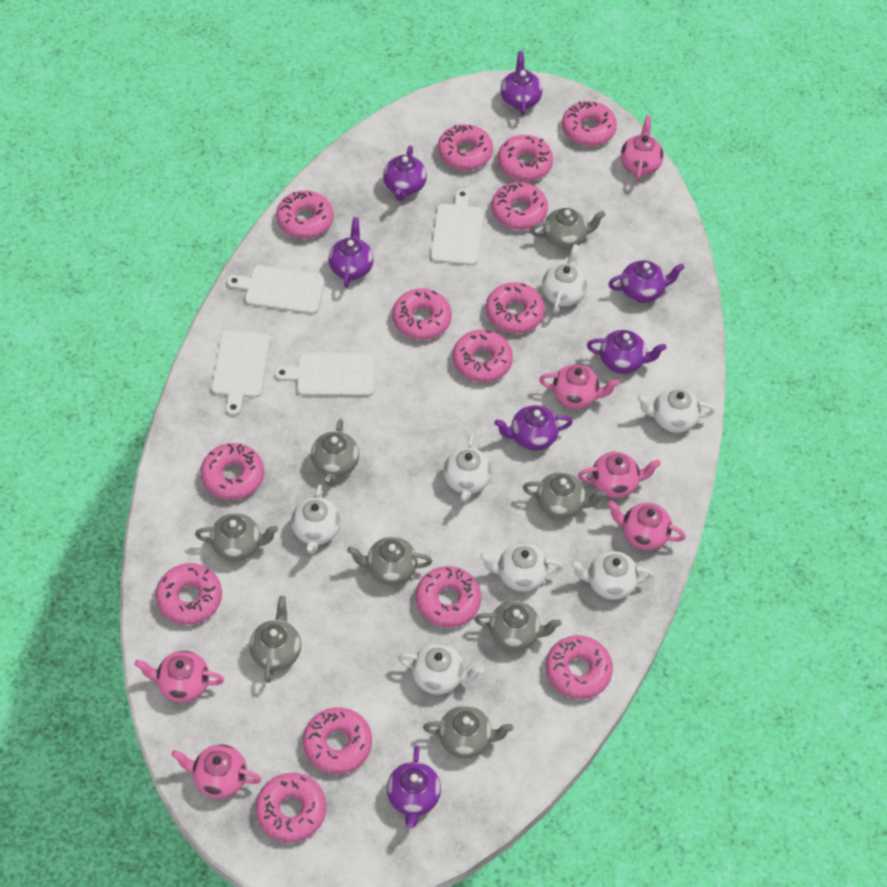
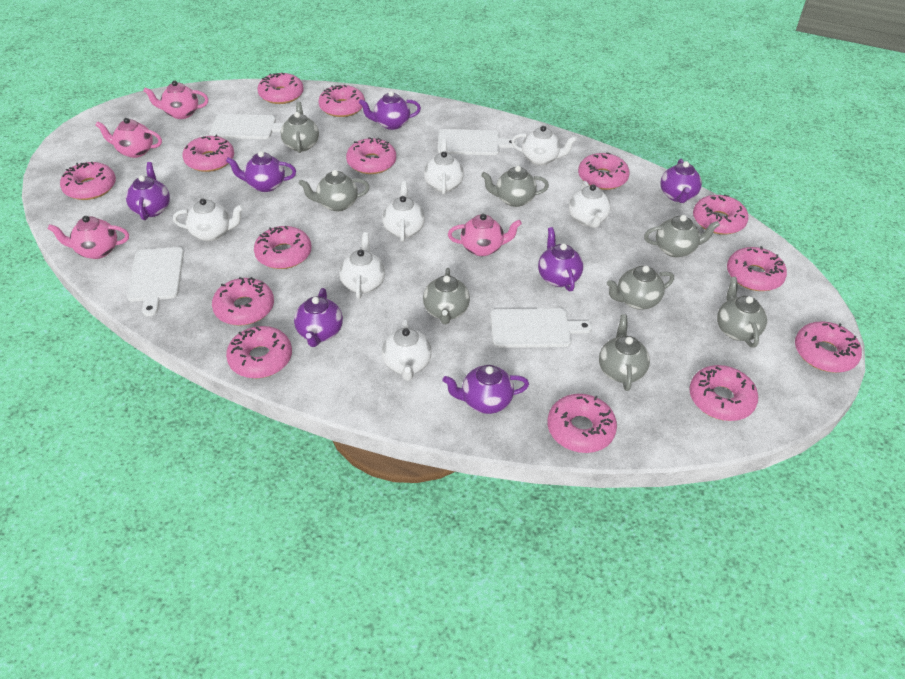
pink teapot: 6 -> 4

